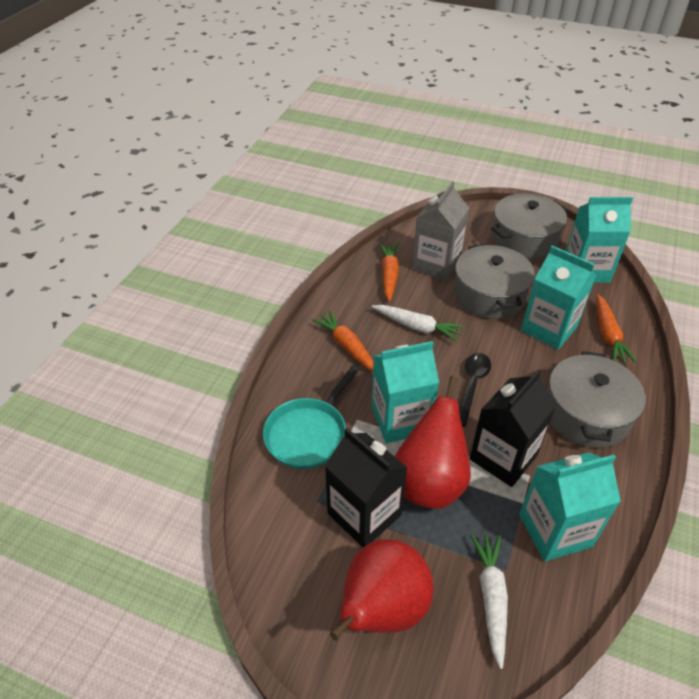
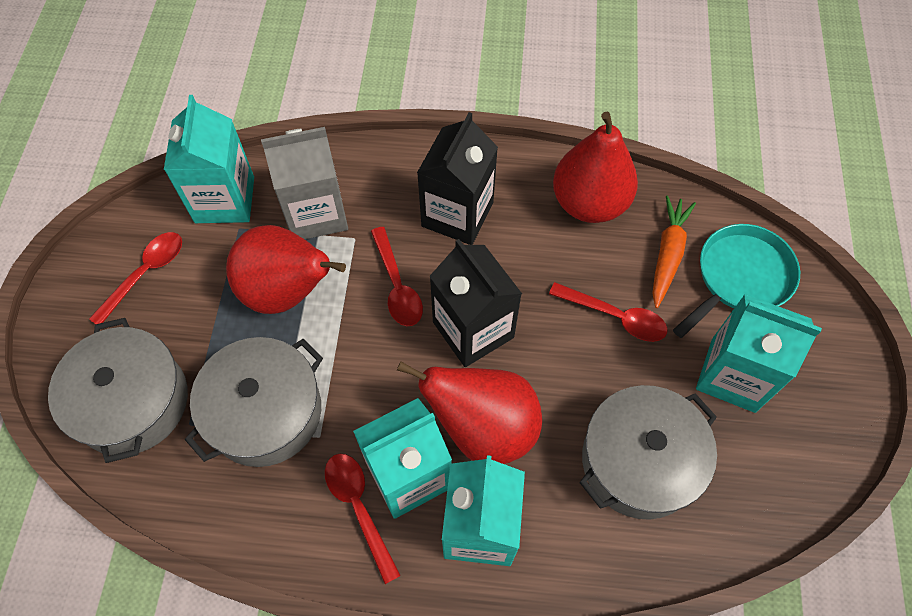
black spoon: 1 -> 0
orange carrot: 3 -> 1
red pear: 2 -> 3
red spoon: 0 -> 4
white carrot: 2 -> 0

